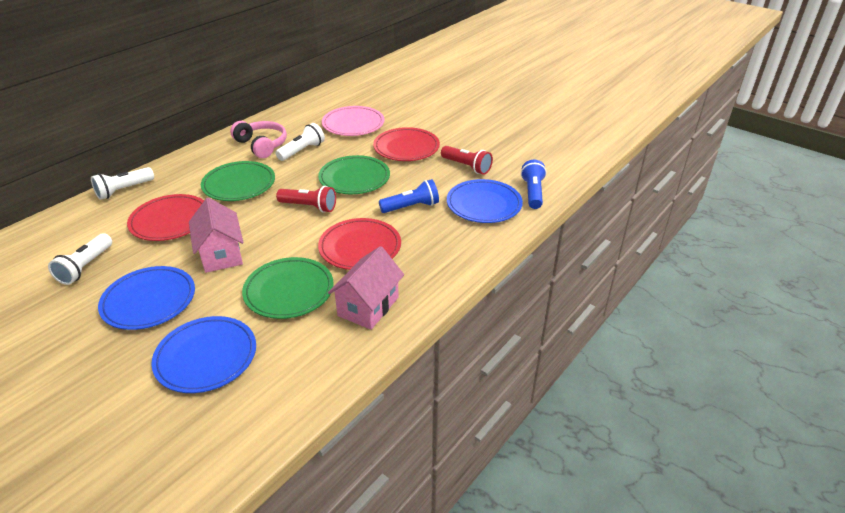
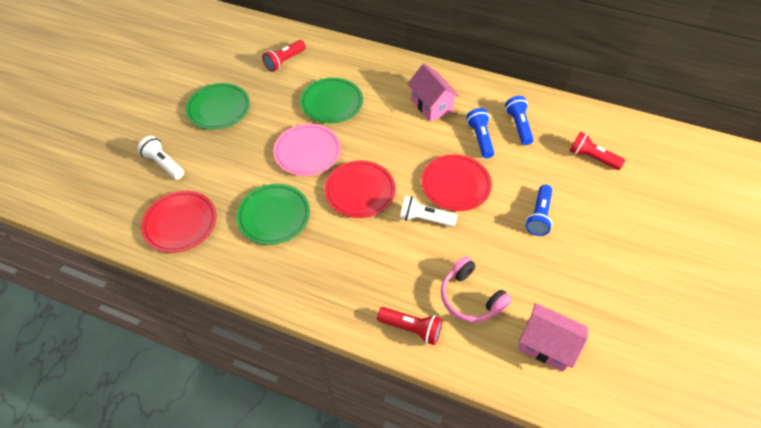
blue flashlight: 2 -> 3
blue plate: 3 -> 0
red flashlight: 2 -> 3
white flashlight: 3 -> 2

